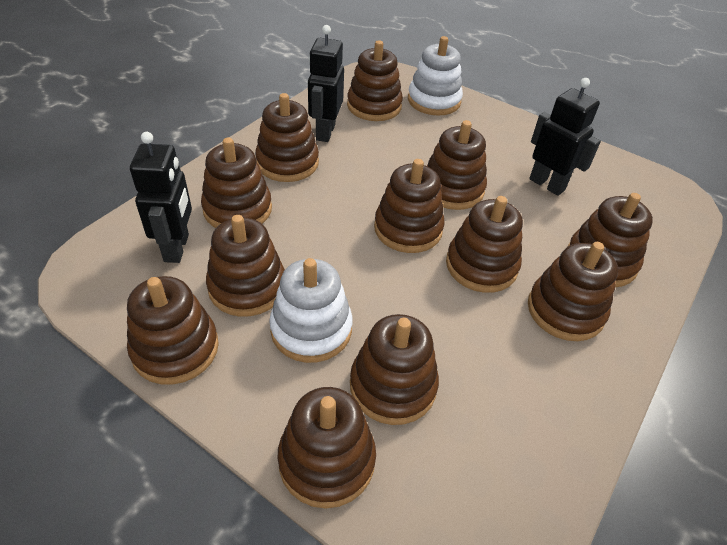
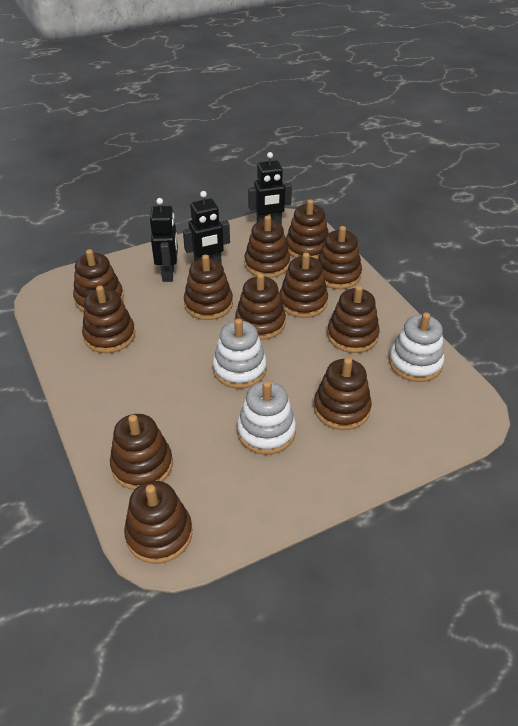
white stacking toy: 2 -> 3

